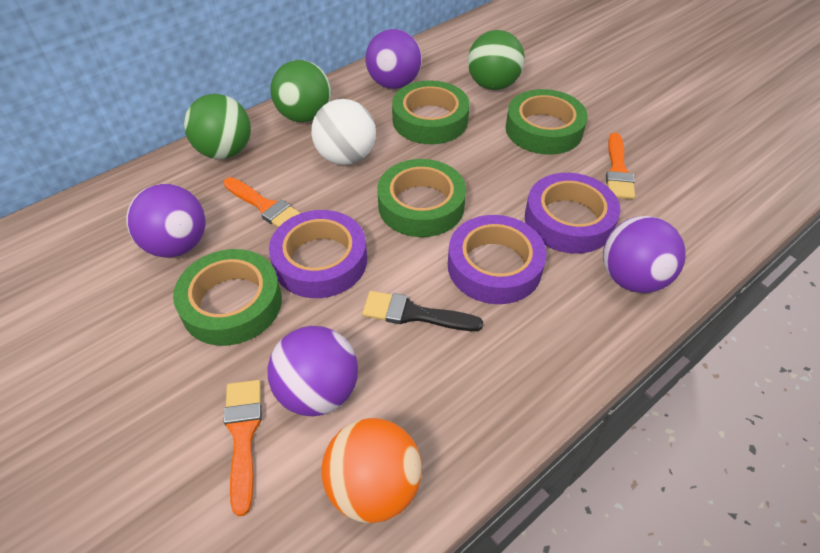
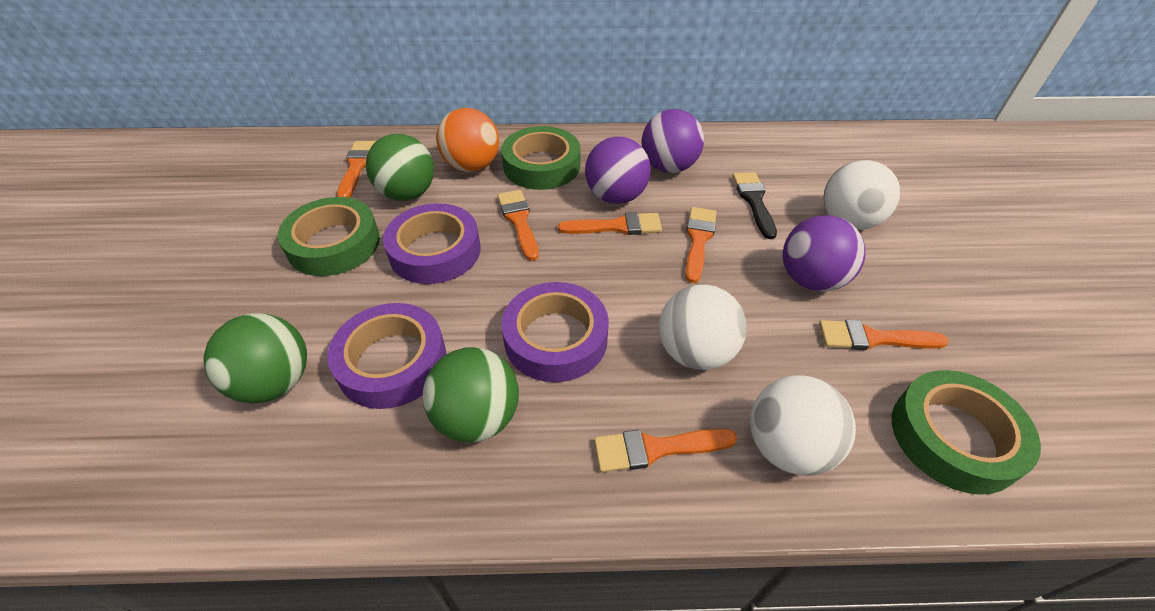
green tape: 4 -> 3
orange brush: 3 -> 6
purple ball: 4 -> 3
white ball: 1 -> 3

